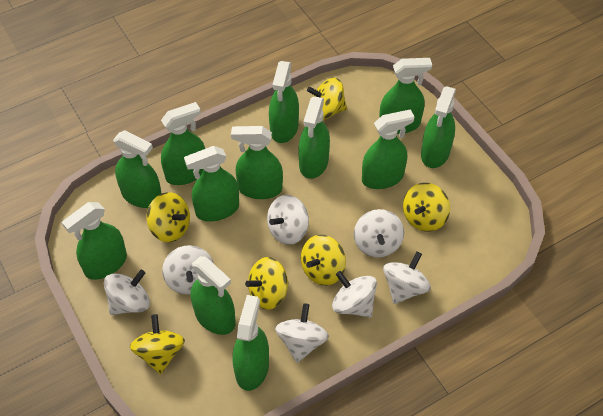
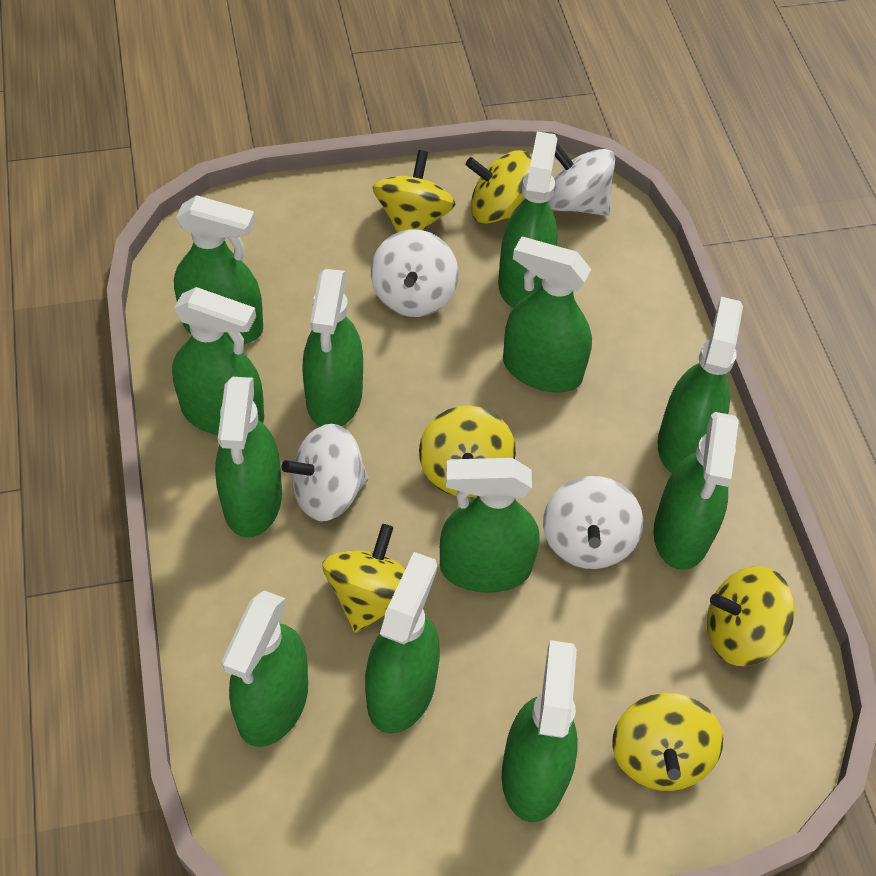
white spinning top: 7 -> 4

